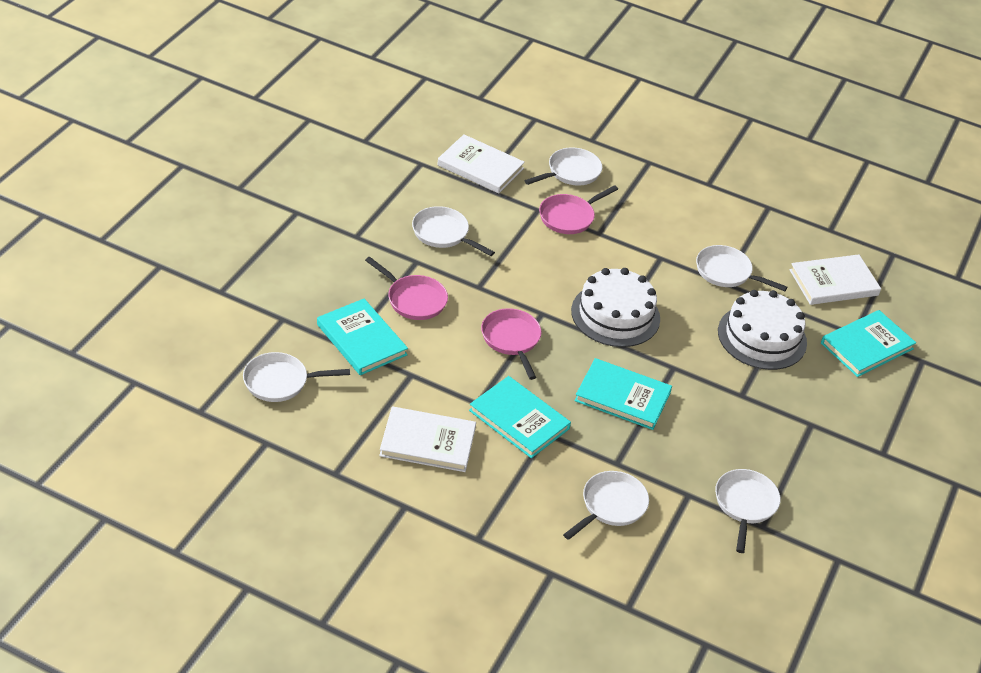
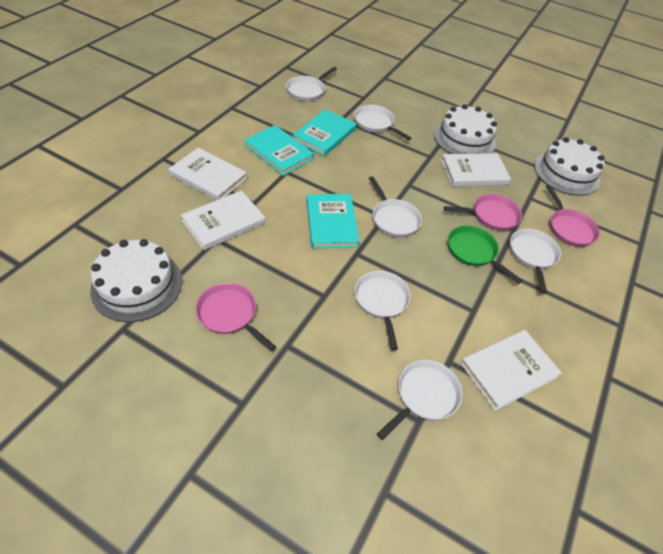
green pan: 0 -> 1
turquoise book: 4 -> 3
white book: 3 -> 4
white cake: 2 -> 3

